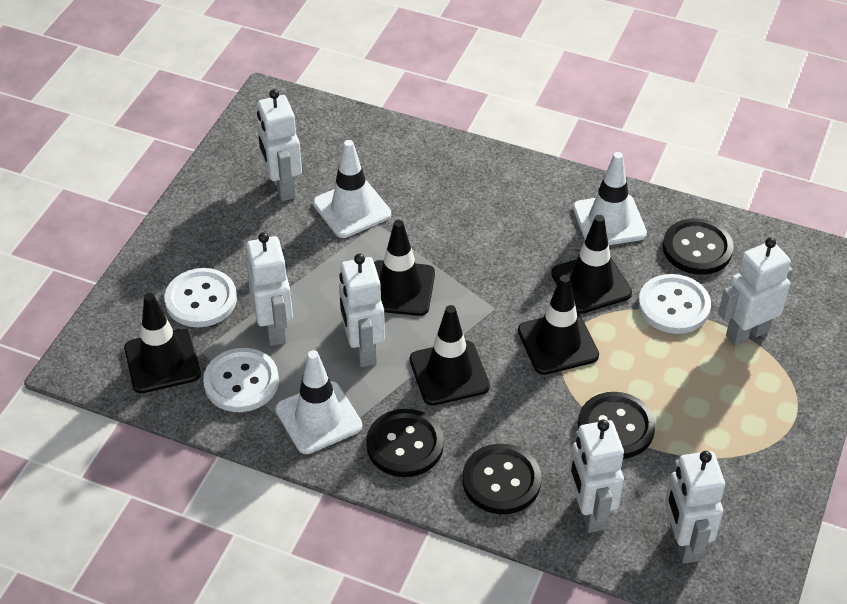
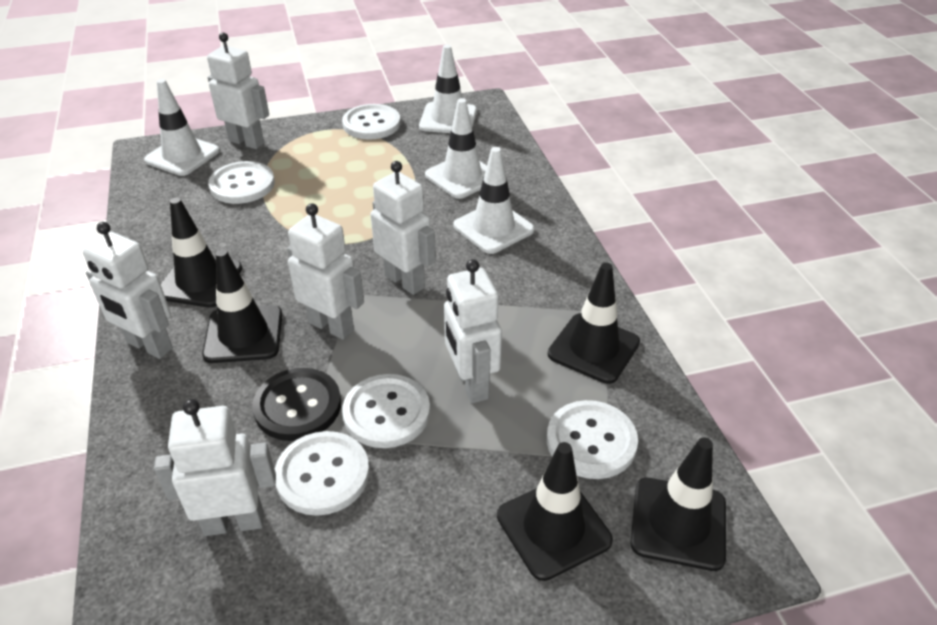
black button: 4 -> 1
white button: 3 -> 5
white traffic cone: 3 -> 4

